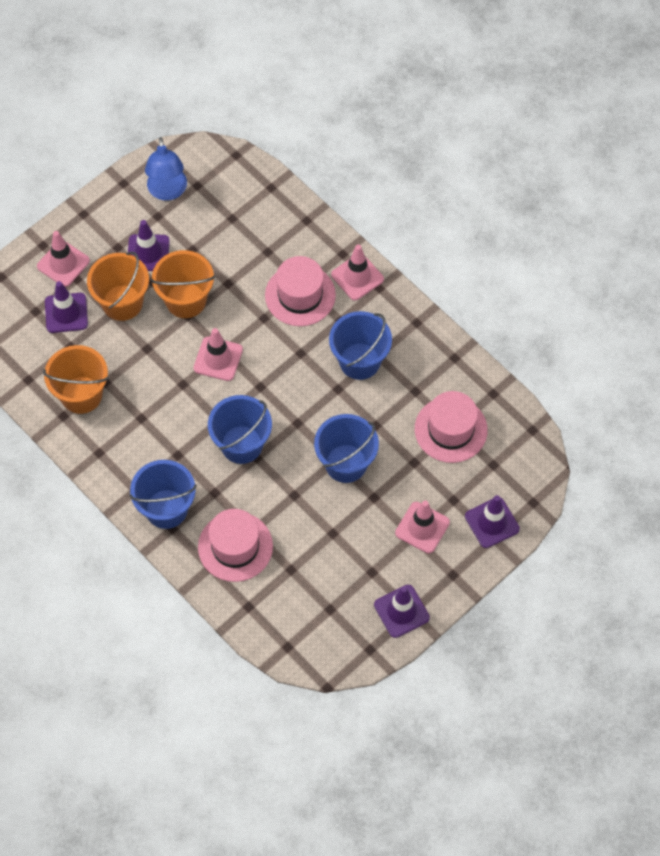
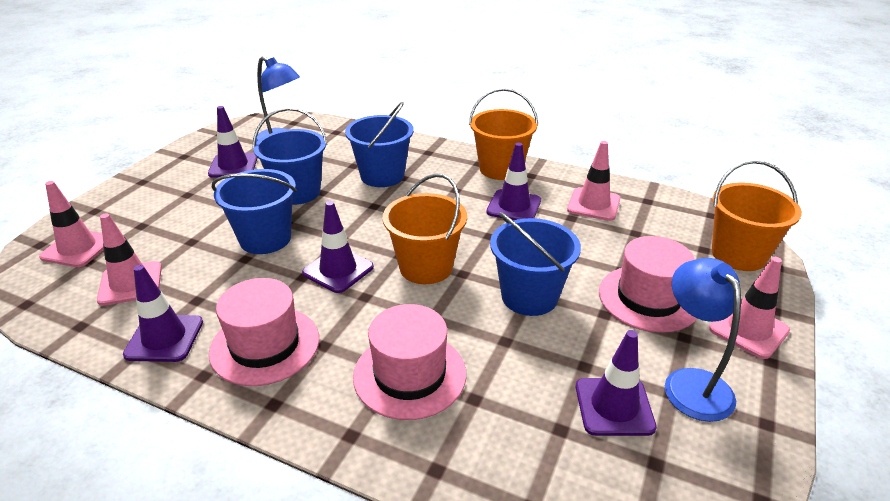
blue lamp: 1 -> 2
purple traffic cone: 4 -> 5

